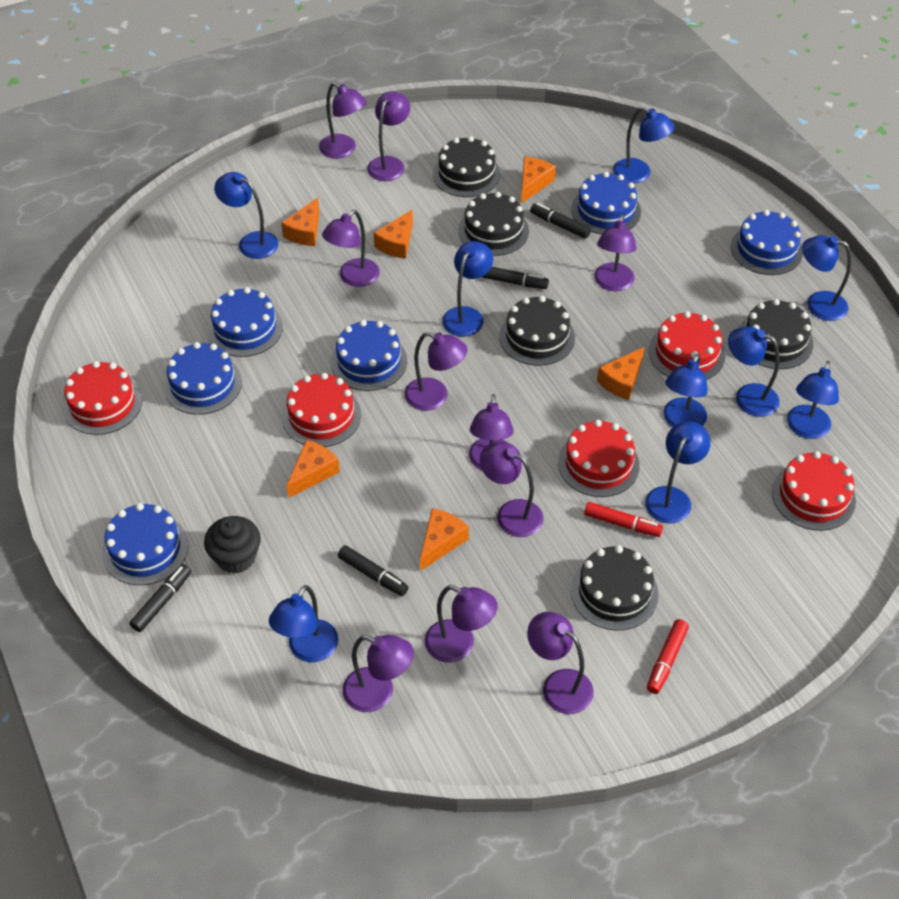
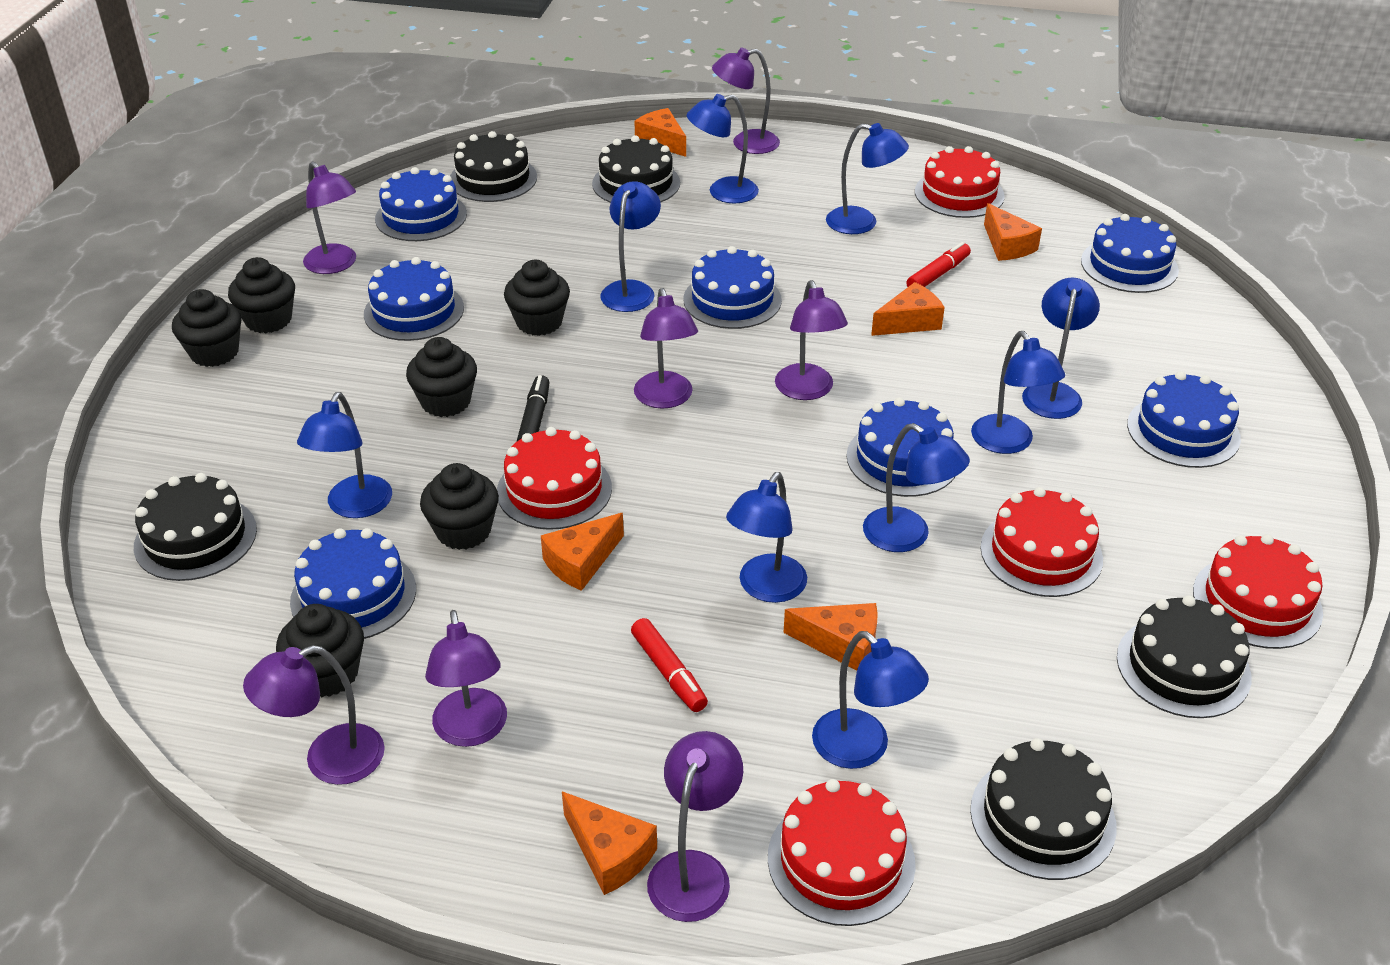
black cupcake: 1 -> 6
black marker: 4 -> 1
blue cake: 6 -> 7
purple lamp: 10 -> 7

